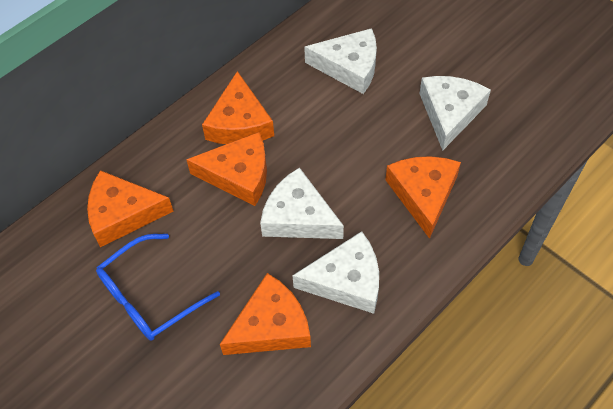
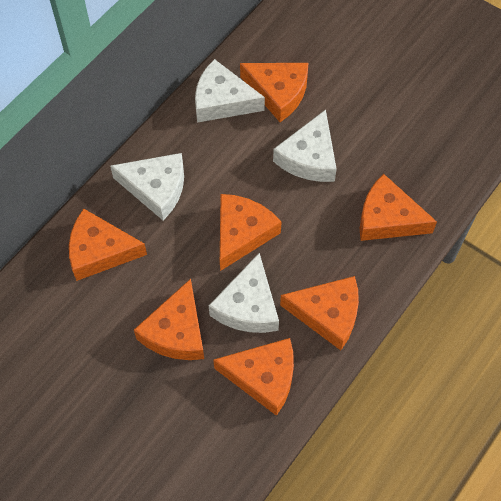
blue glasses: 1 -> 0
orange cheese: 5 -> 7

